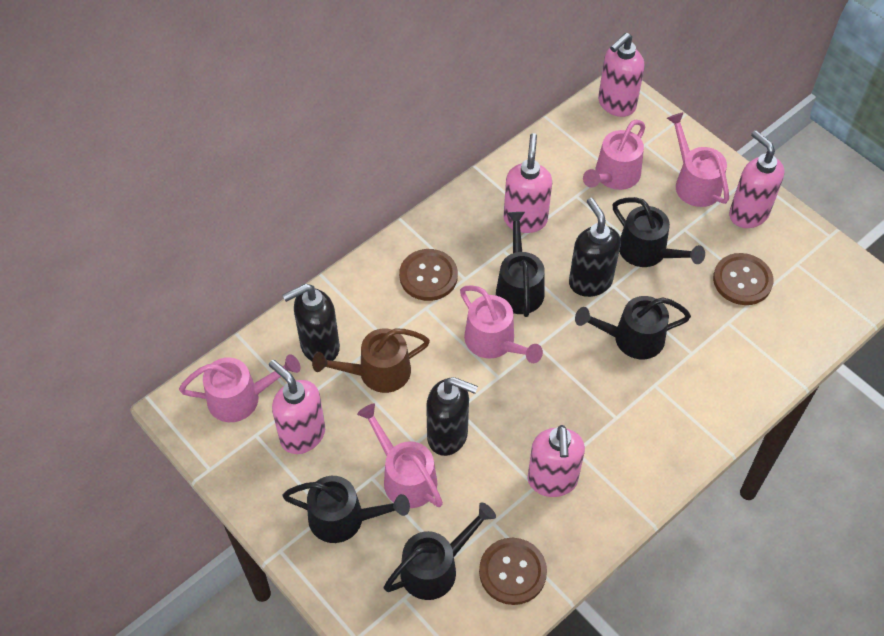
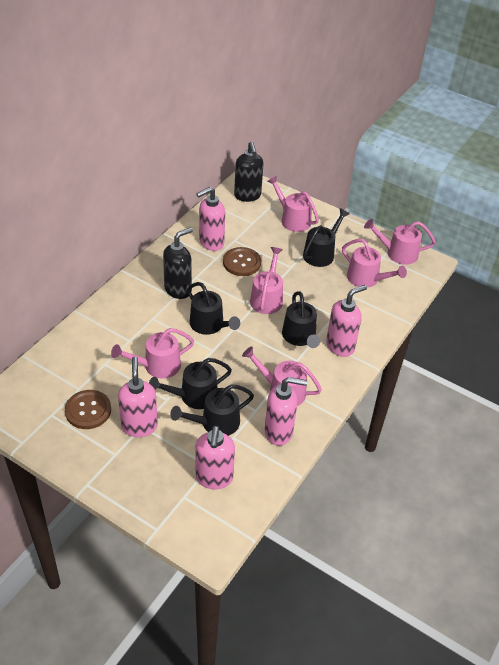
black soap dispenser: 3 -> 2
brown button: 3 -> 2
brown watering can: 1 -> 0
pink watering can: 5 -> 6

